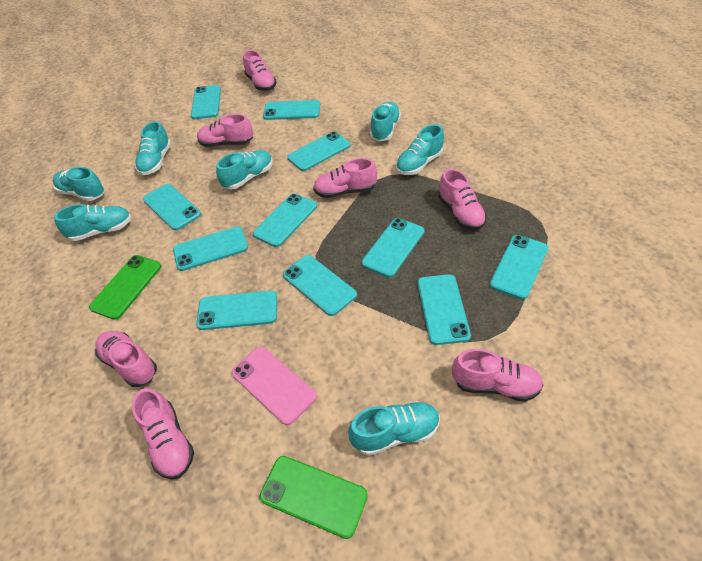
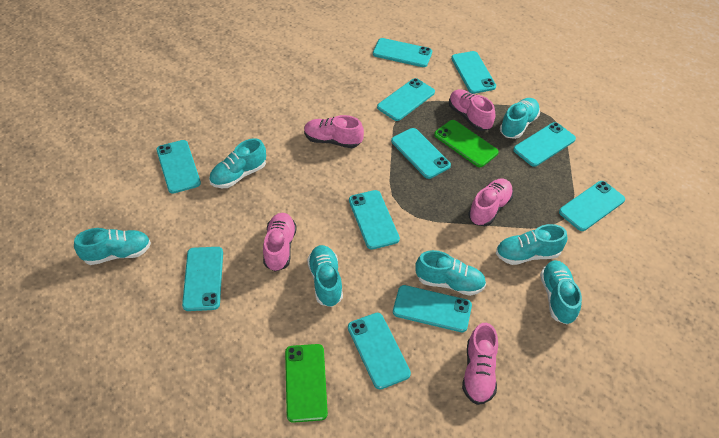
pink phone: 1 -> 0
pink shoe: 7 -> 5

